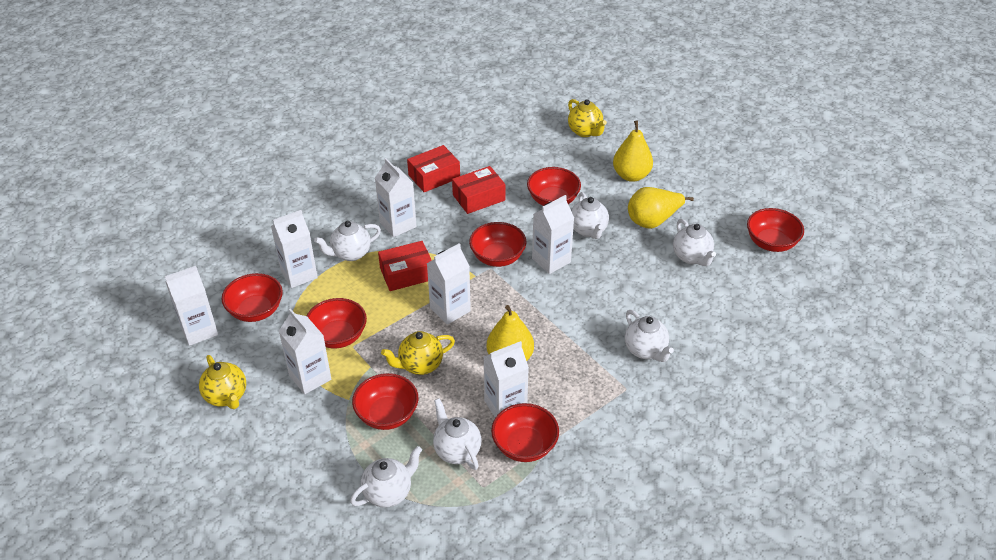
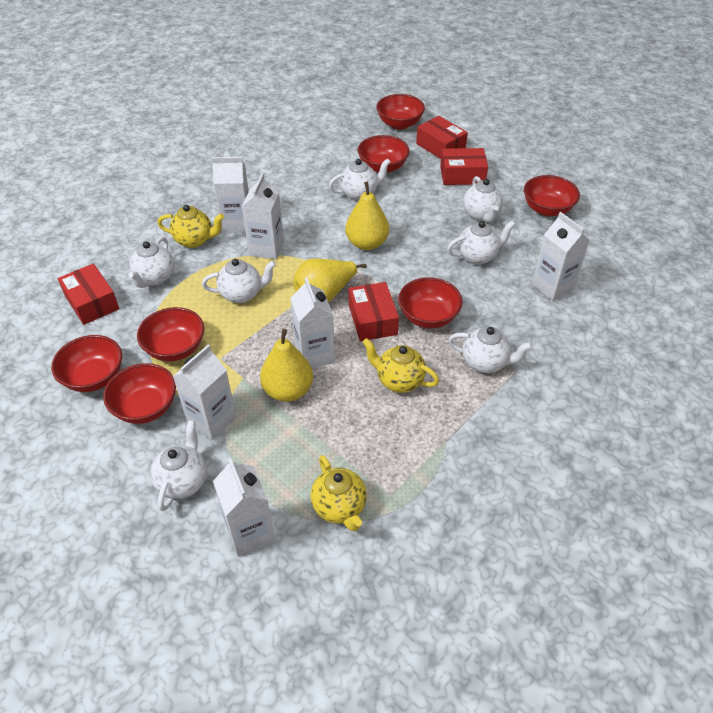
red box: 3 -> 4
white carton: 7 -> 6
white teapot: 6 -> 7

